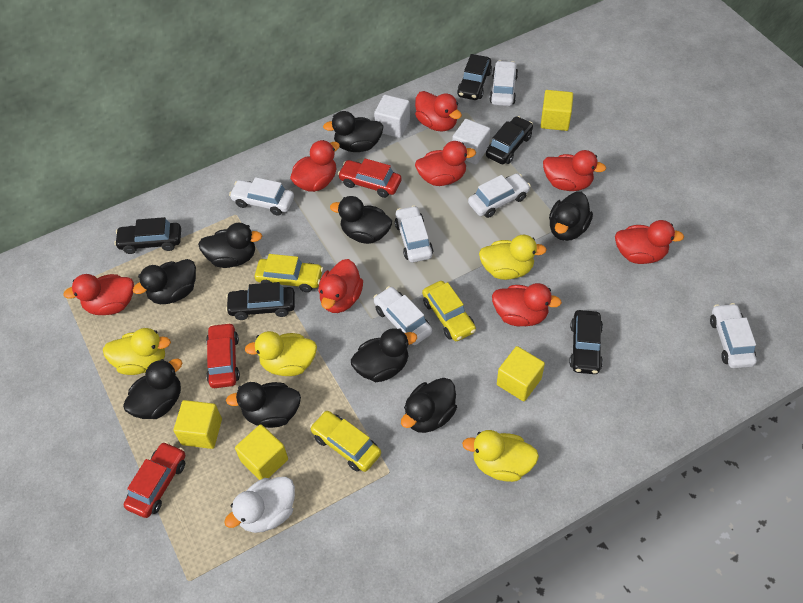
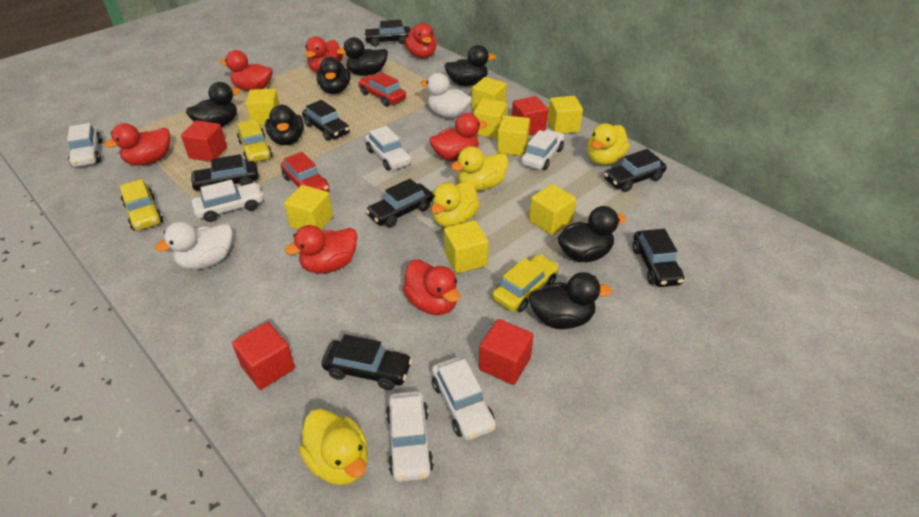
black car: 5 -> 7
black duck: 9 -> 7
red car: 3 -> 2
red cube: 0 -> 4
red duck: 8 -> 7
white cube: 2 -> 0
white duck: 1 -> 2
yellow cube: 4 -> 8

